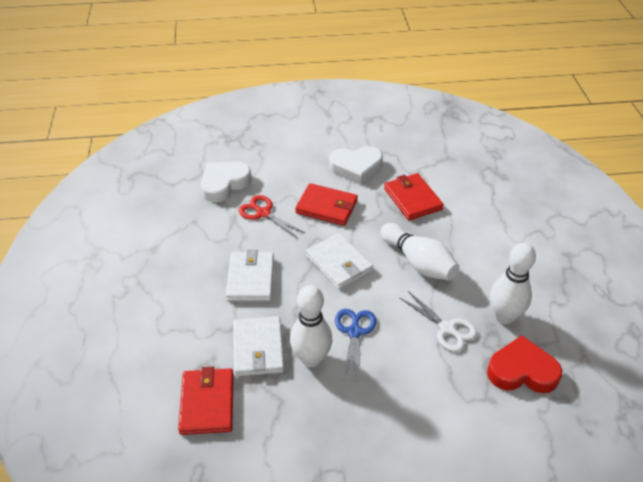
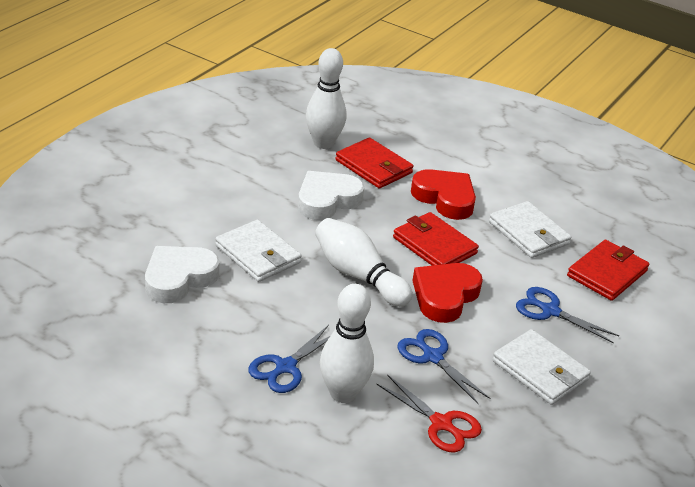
blue scissors: 1 -> 3
red heart: 1 -> 2
white scissors: 1 -> 0

